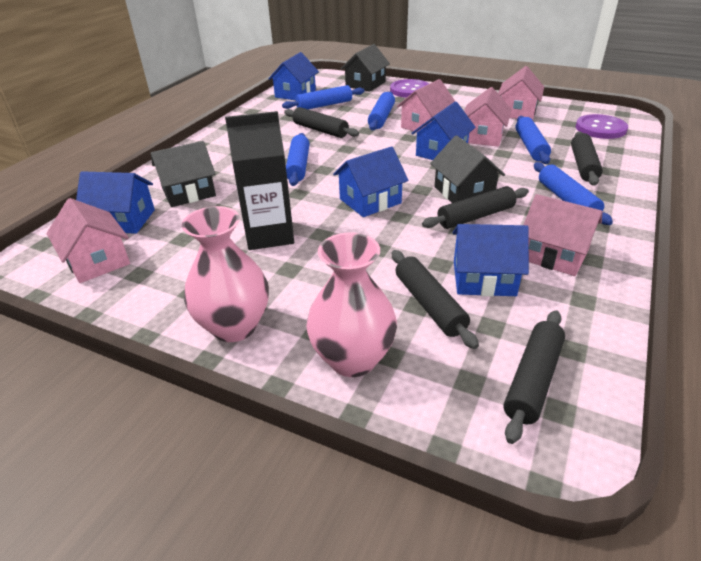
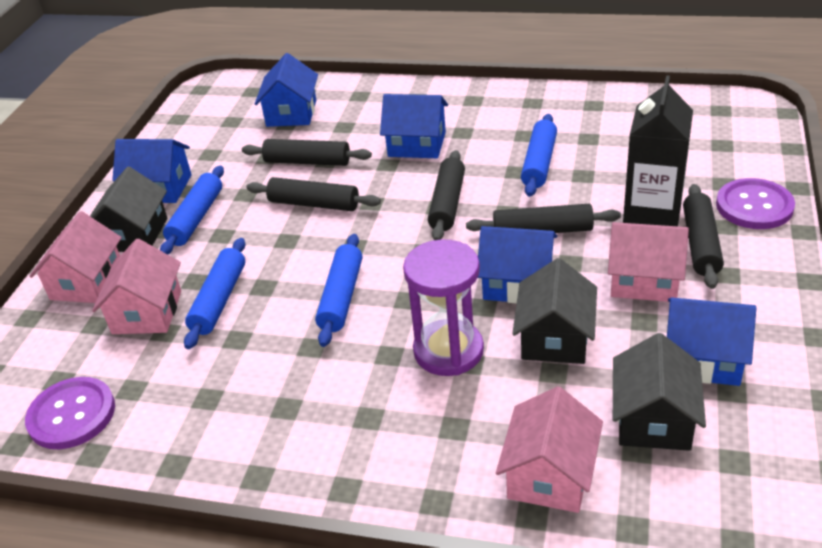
blue rolling pin: 5 -> 4
pink house: 5 -> 4
pink vase: 2 -> 0
purple hourglass: 0 -> 1

